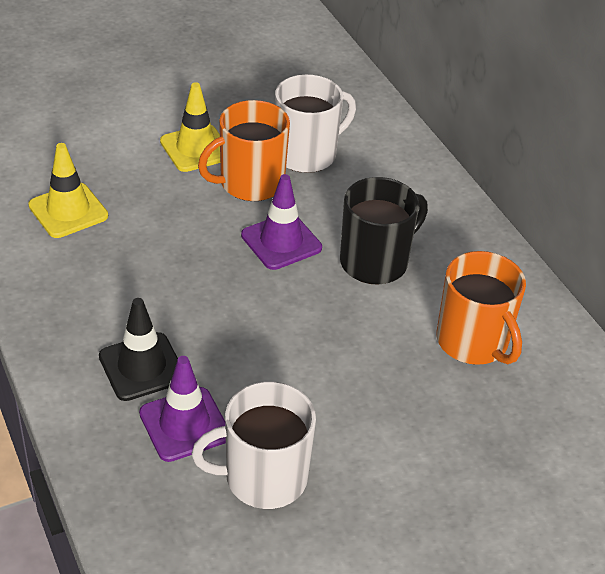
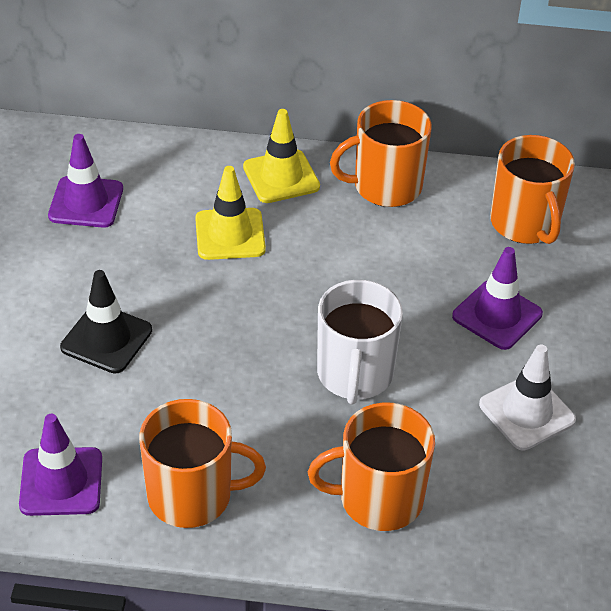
black mug: 1 -> 0
orange mug: 2 -> 4
purple traffic cone: 2 -> 3
white mug: 2 -> 1
white traffic cone: 0 -> 1

